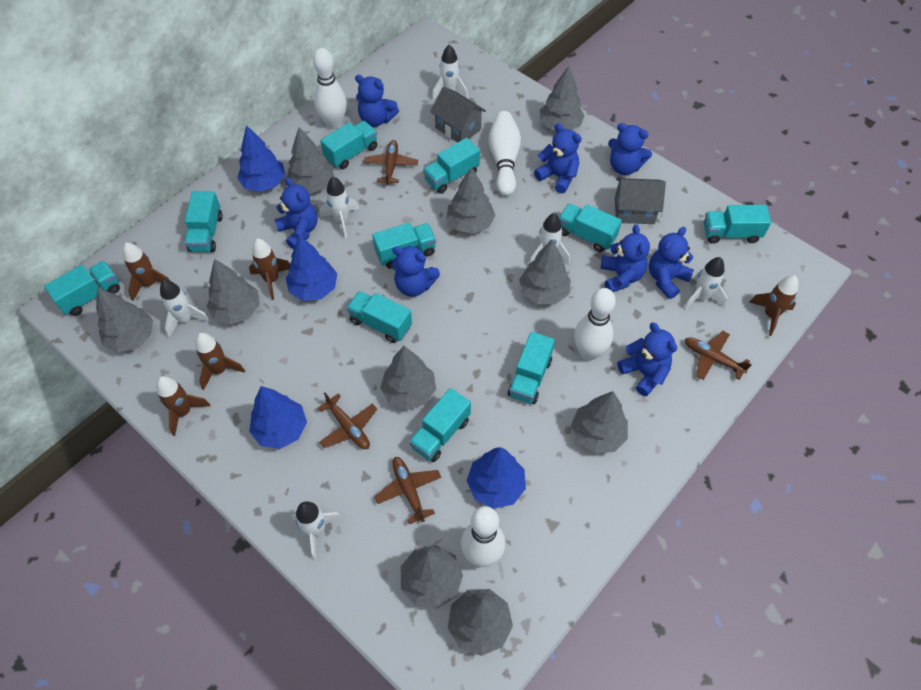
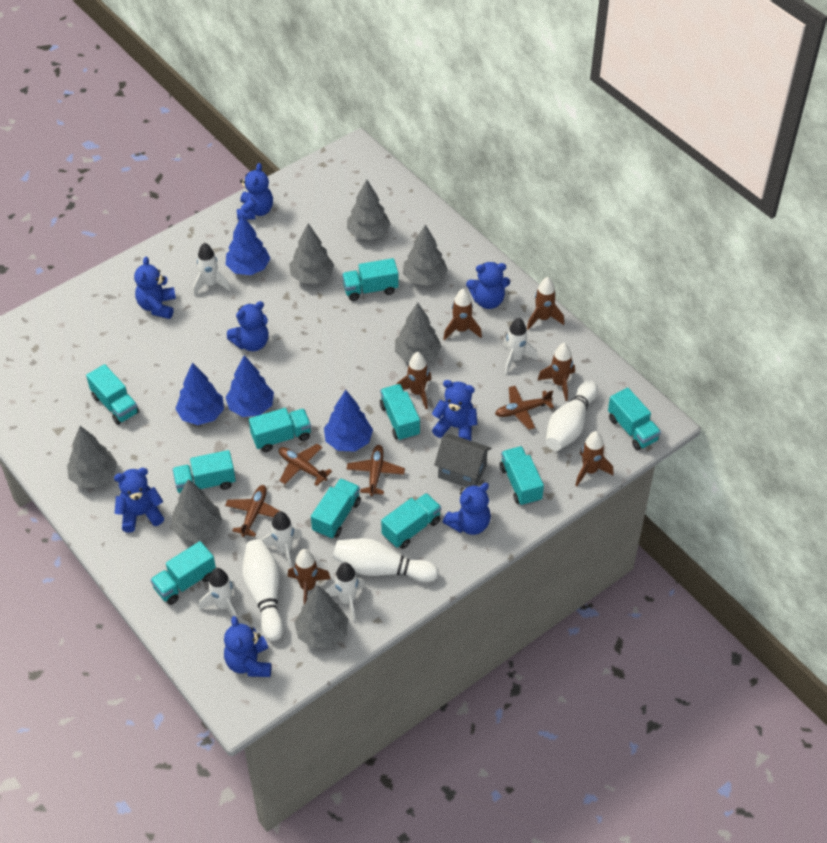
brown rocket: 5 -> 6
grey house: 2 -> 1
grey tree: 10 -> 7
white bowling pin: 4 -> 3
white rocket: 6 -> 5

